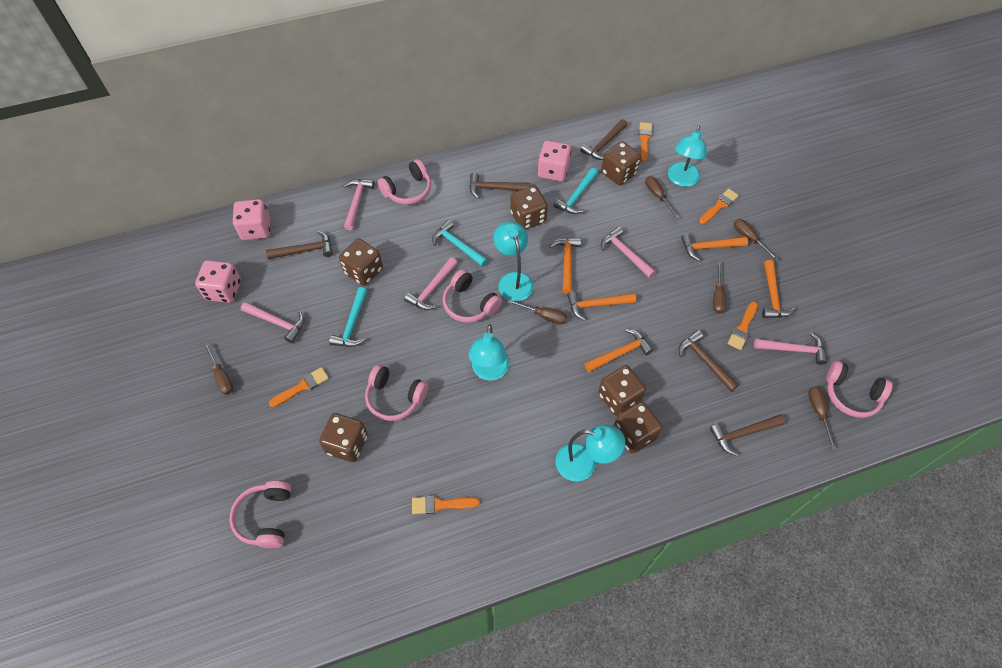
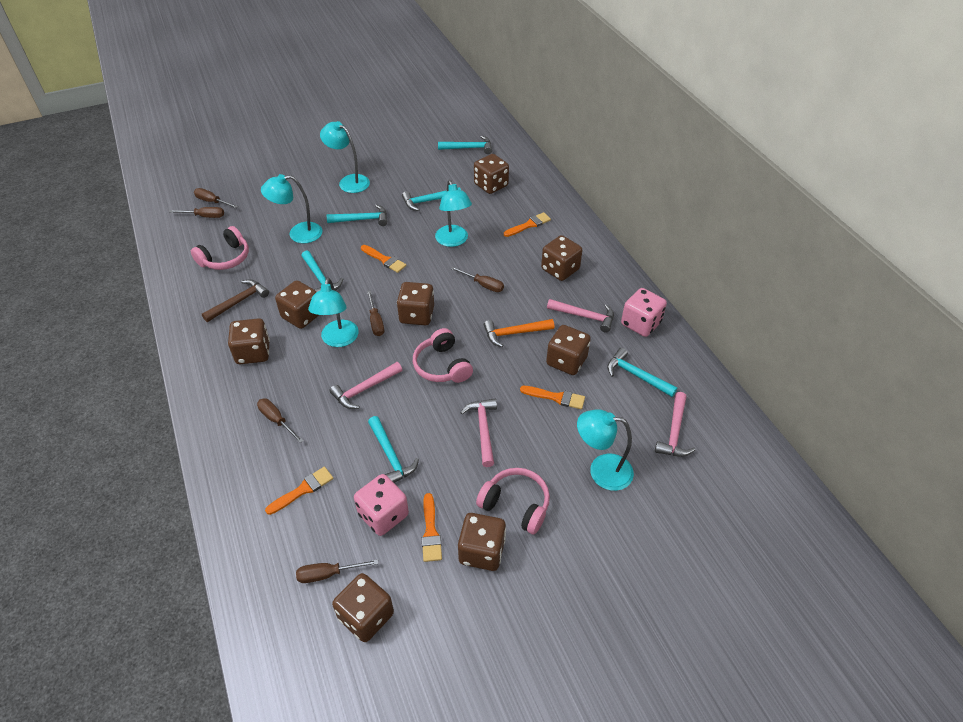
brown dice: 6 -> 8
brown hammer: 5 -> 1
orange hammer: 5 -> 1
pink dice: 3 -> 2
pink hammer: 5 -> 4
pink headphones: 5 -> 3
turquoise hammer: 3 -> 6
turquoise lamp: 4 -> 5

